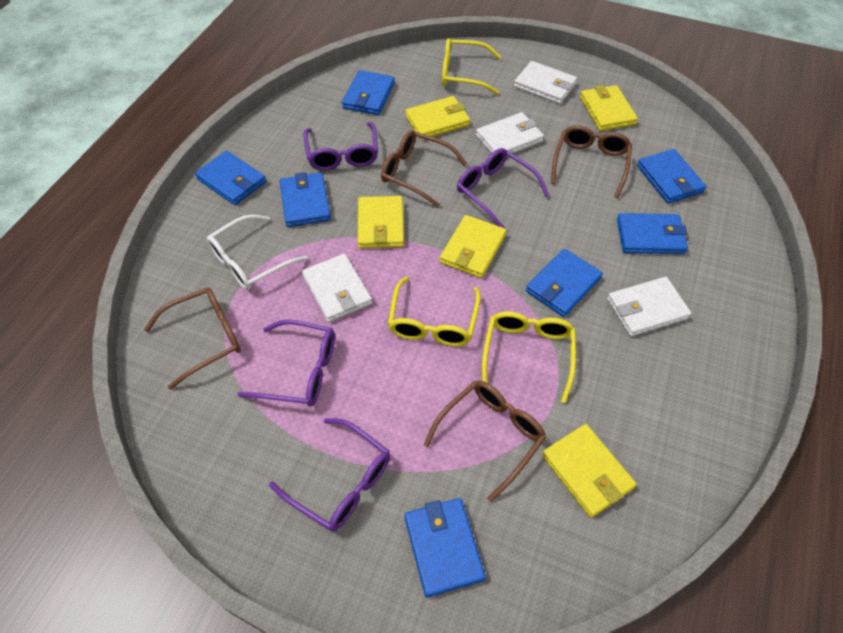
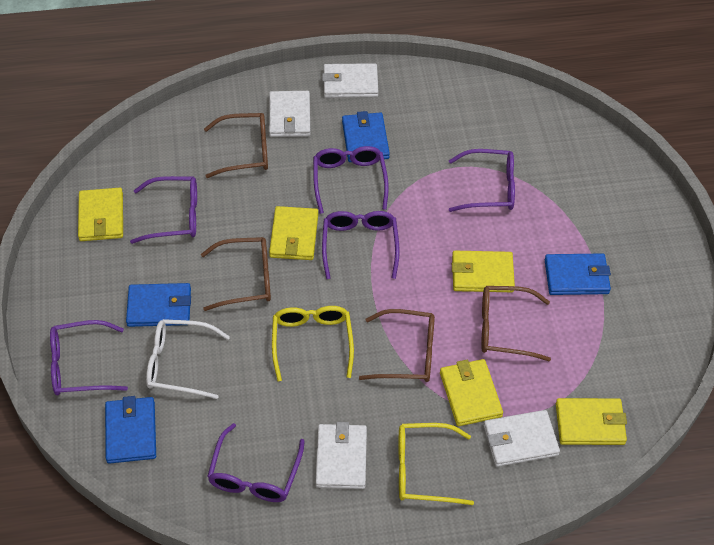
blue wallet: 7 -> 4
purple glasses: 4 -> 6
yellow glasses: 3 -> 2

